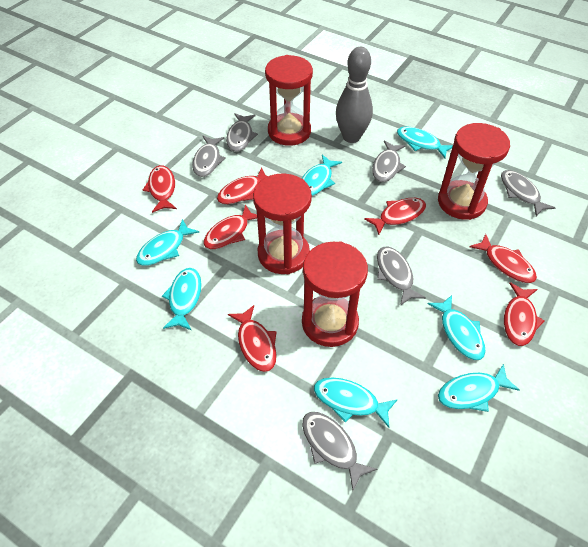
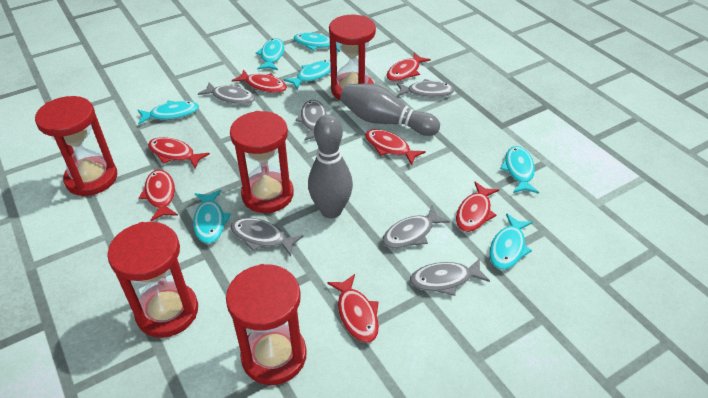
grey bowling pin: 1 -> 2
red hourglass: 4 -> 5

